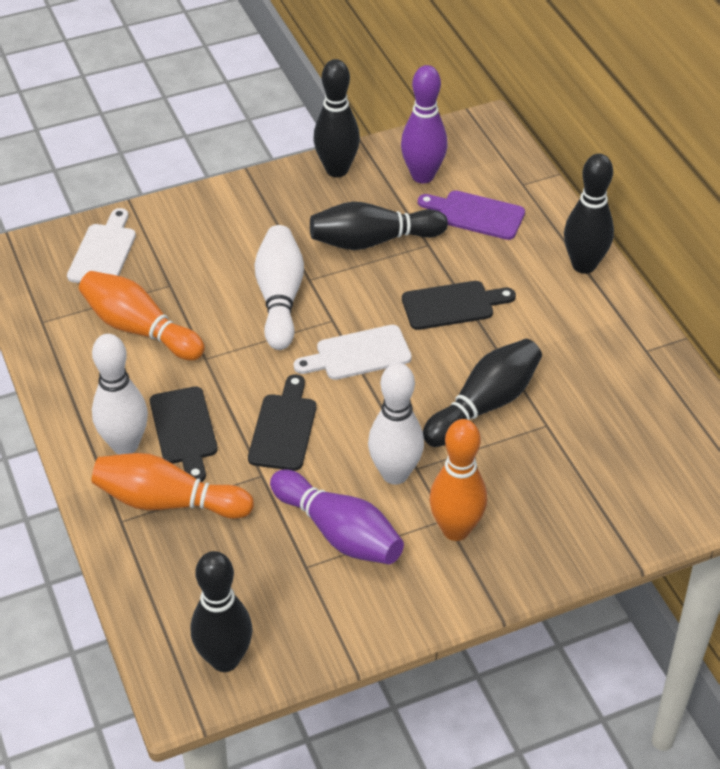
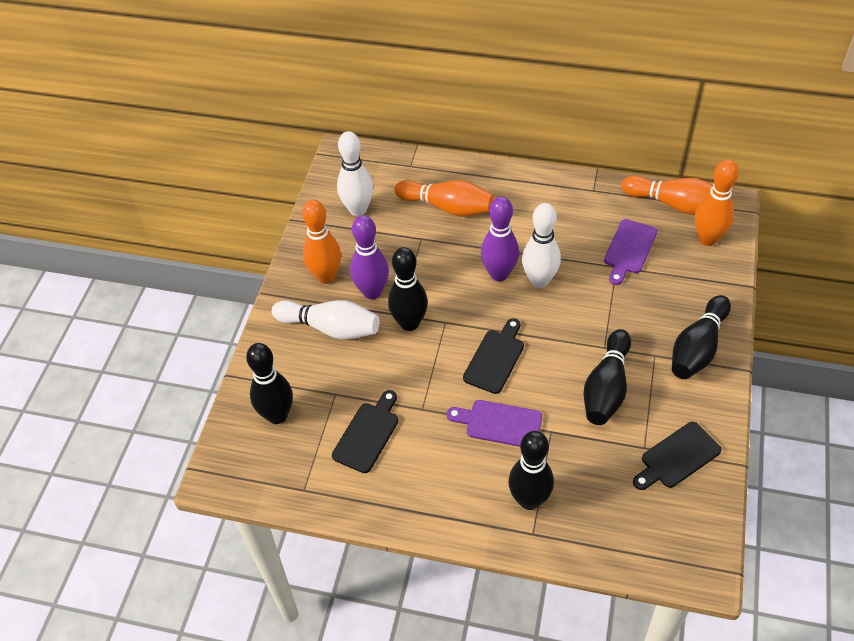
orange bowling pin: 3 -> 4
purple cutting board: 1 -> 2
white cutting board: 2 -> 0

